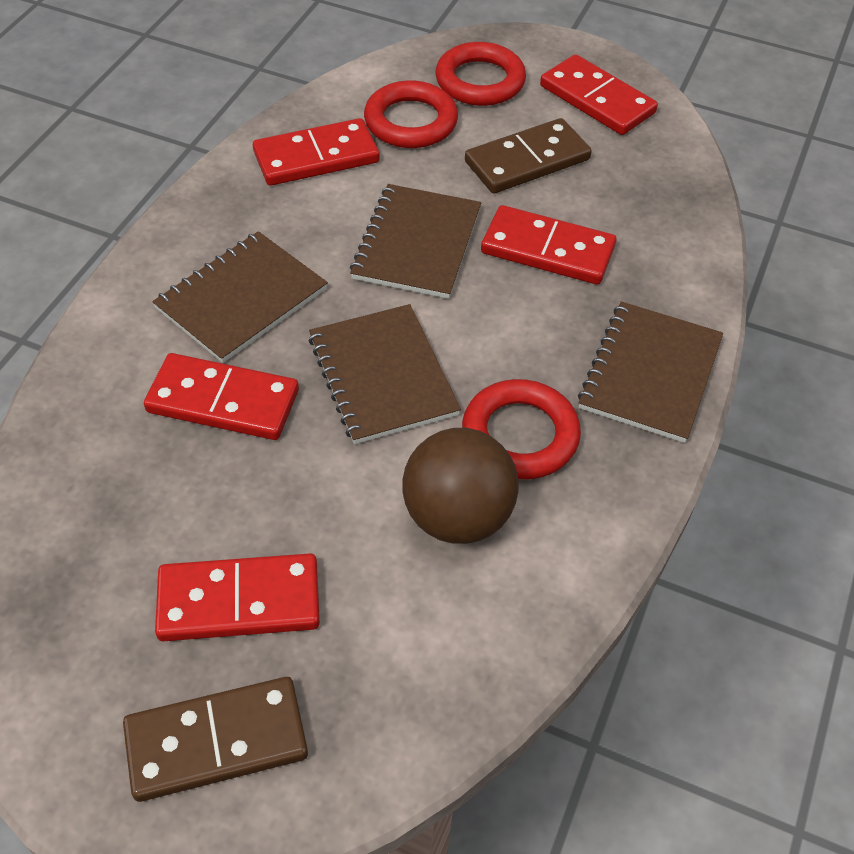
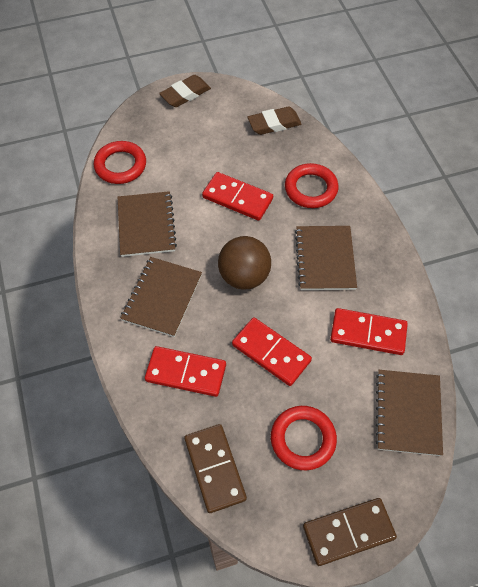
brown eraser: 0 -> 2
red domino: 5 -> 4

